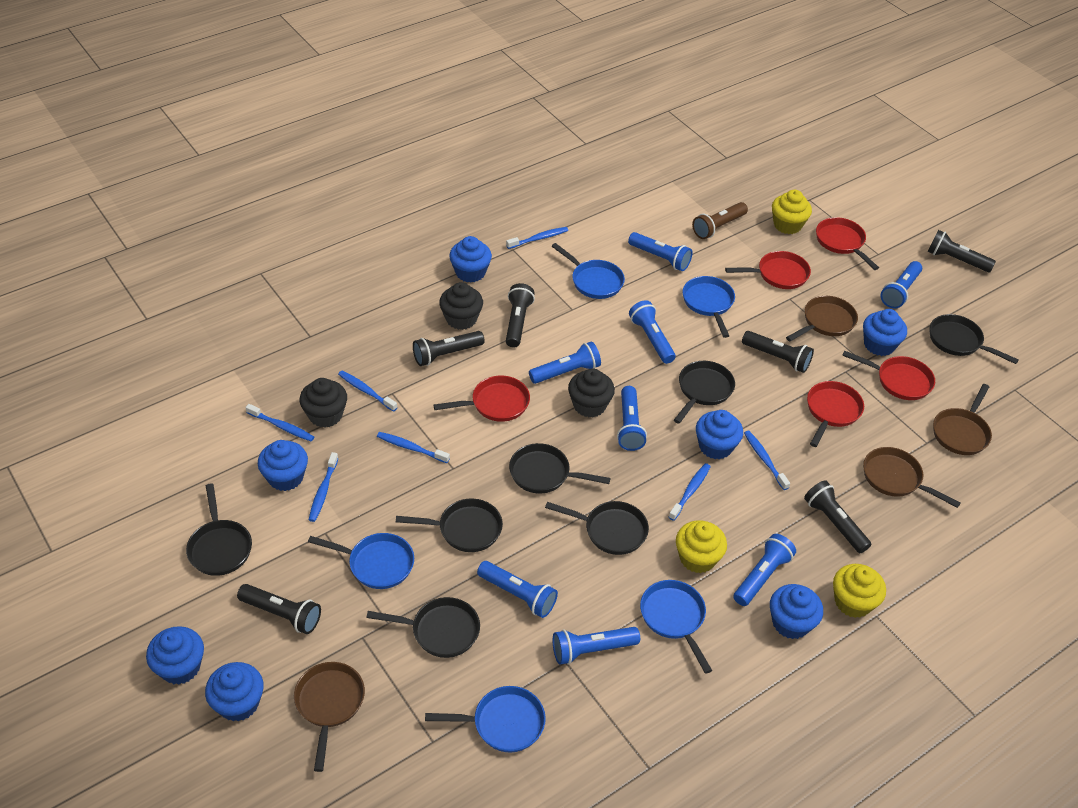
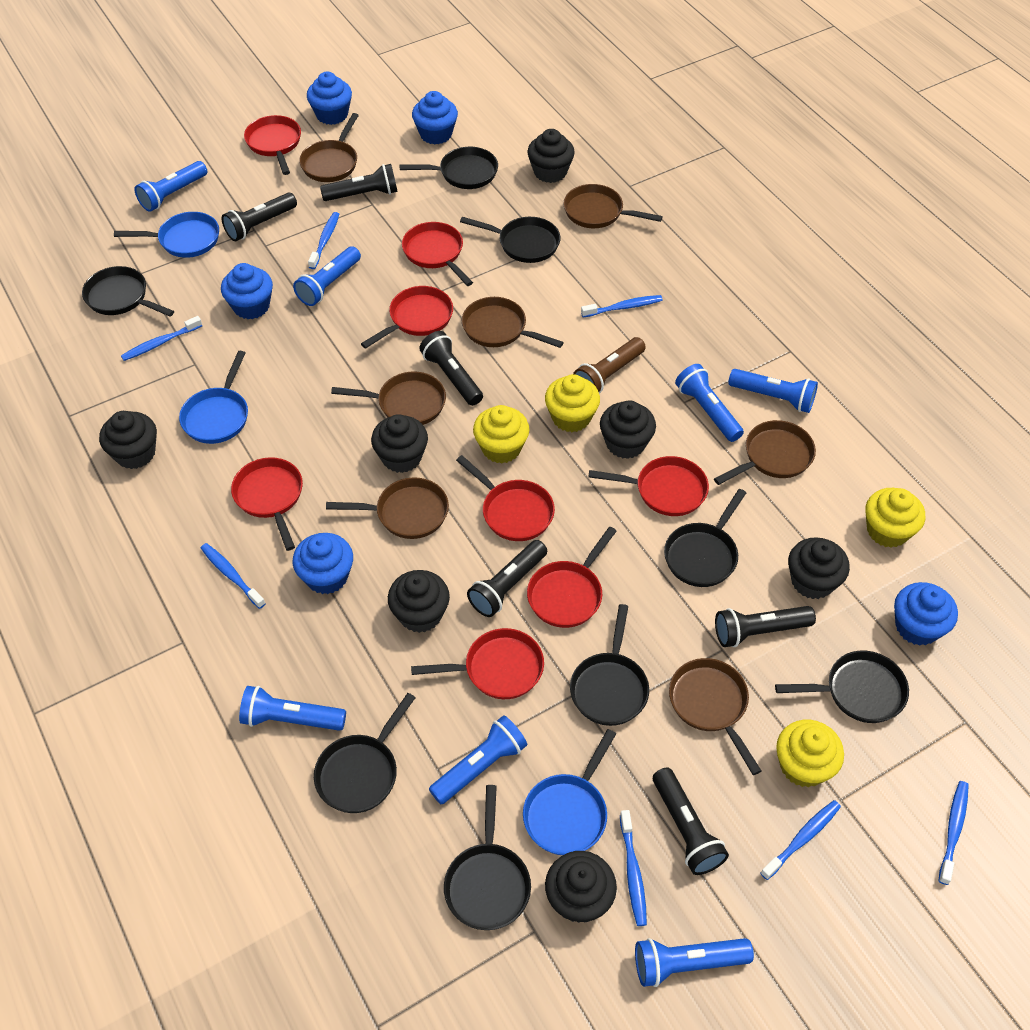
black cupcake: 3 -> 7
black pan: 7 -> 8
blue cupcake: 7 -> 5
blue flashlight: 8 -> 7
blue pan: 5 -> 3
brown pan: 4 -> 7
red pan: 5 -> 8
yellow cupcake: 3 -> 4

